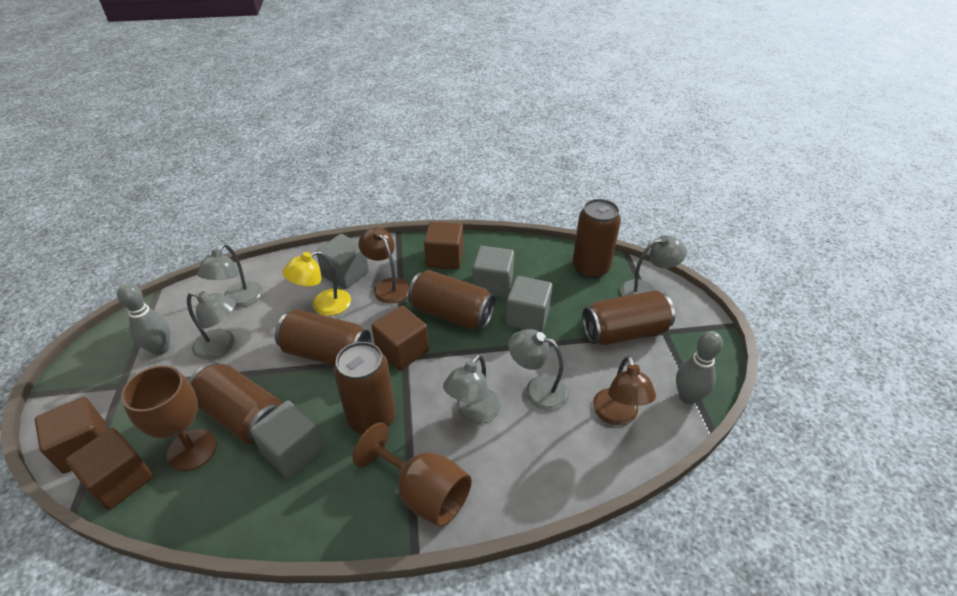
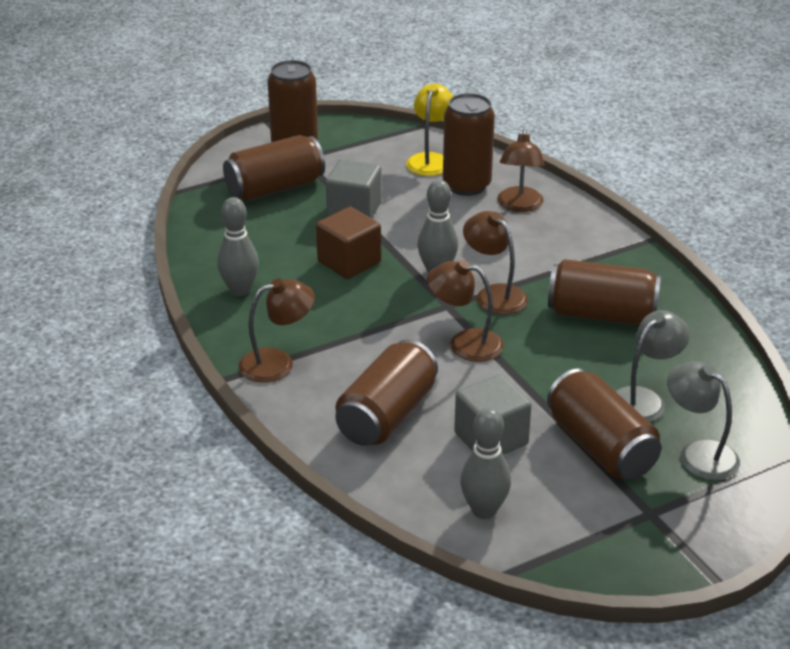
brown cube: 4 -> 1
brown goblet: 2 -> 0
brown lamp: 2 -> 4
grey bowling pin: 2 -> 3
grey cube: 4 -> 2
grey lamp: 5 -> 2

